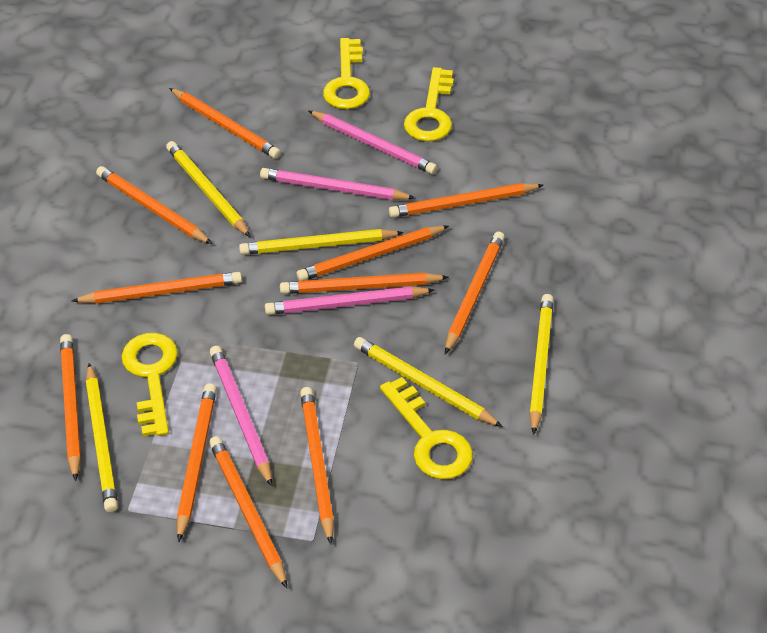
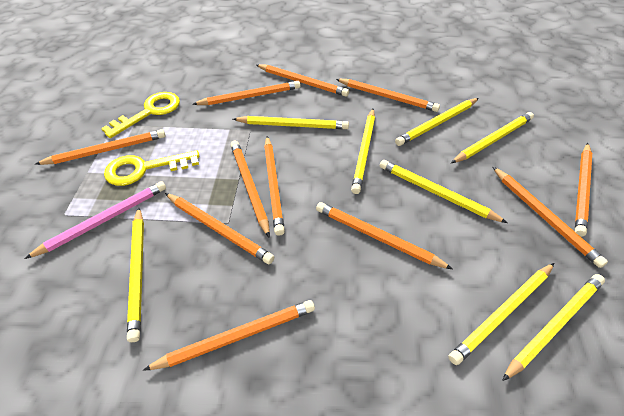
pink pencil: 4 -> 1
yellow key: 4 -> 2
yellow pencil: 5 -> 8

